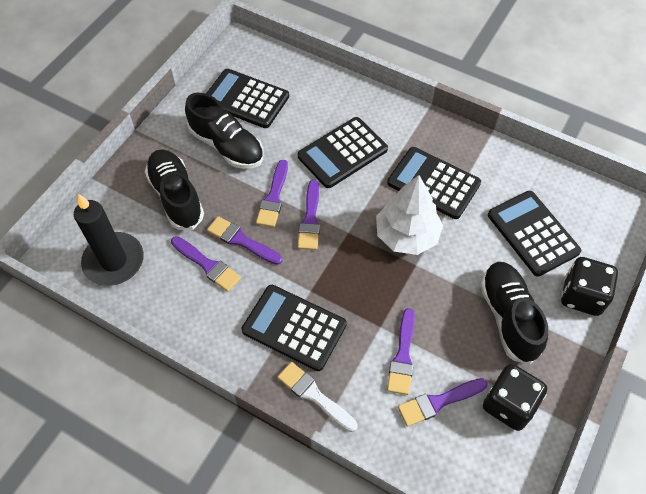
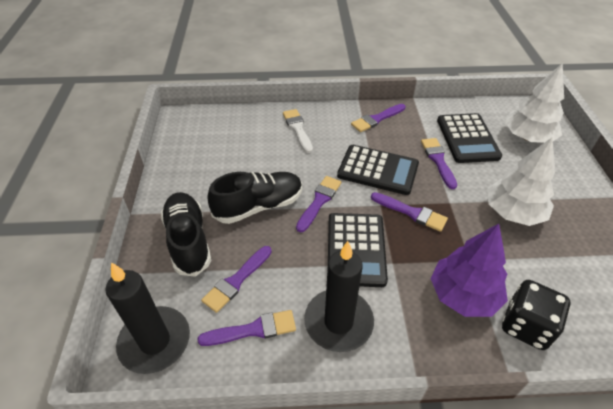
black calculator: 5 -> 3
black candle: 1 -> 2
black dice: 2 -> 1
black shoe: 3 -> 2
purple tree: 0 -> 1
white tree: 1 -> 2

